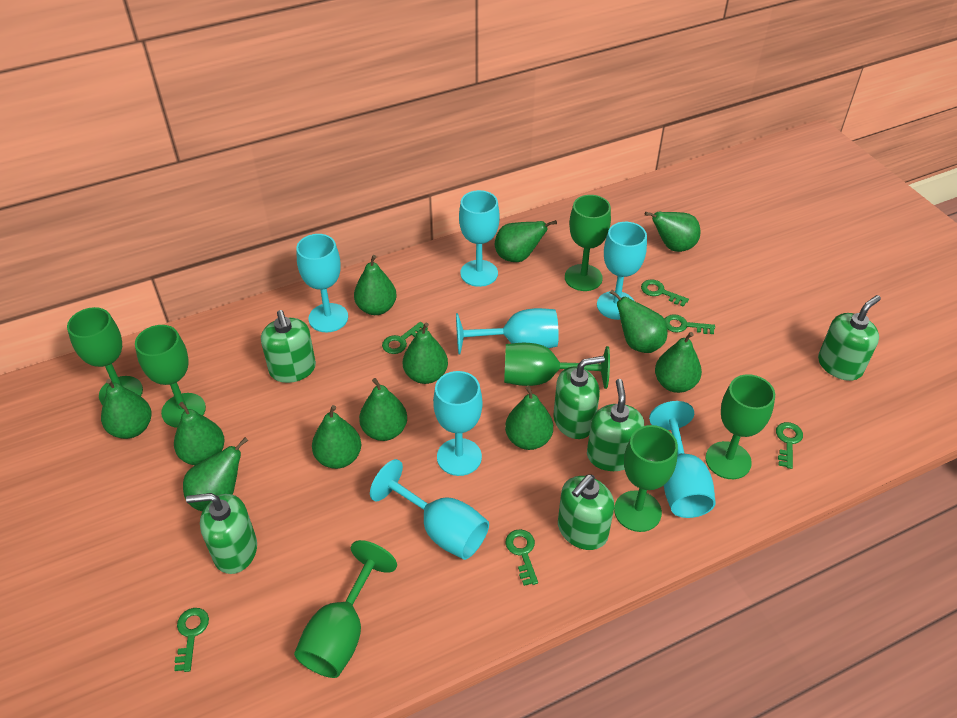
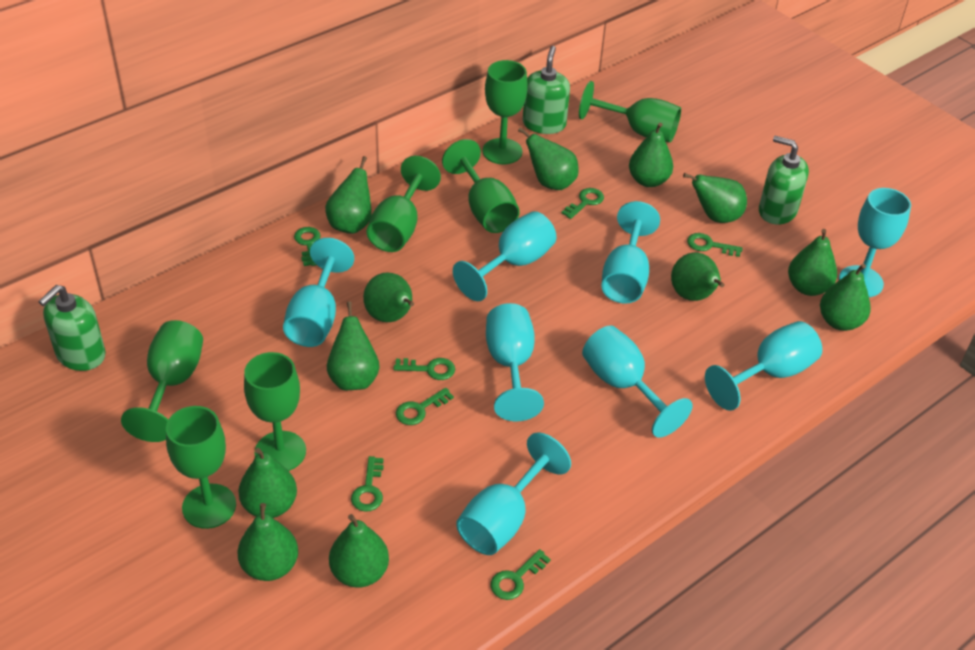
green key: 6 -> 7
green soap dispenser: 6 -> 3
turquoise goblet: 7 -> 8

